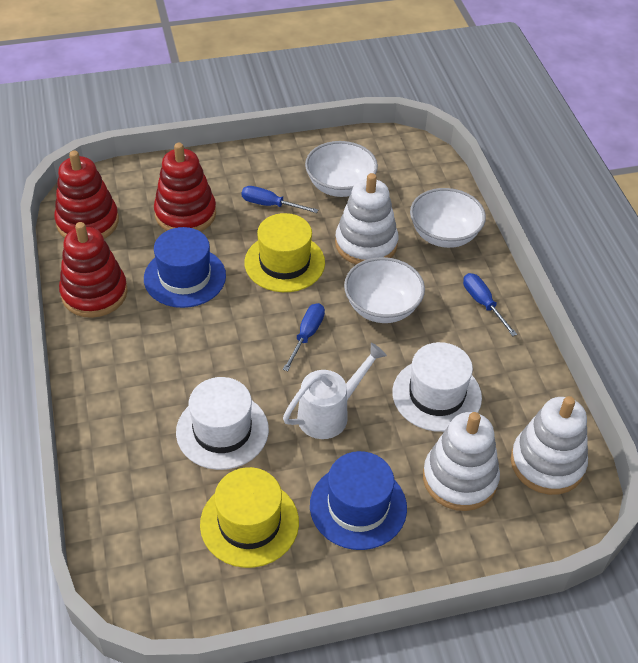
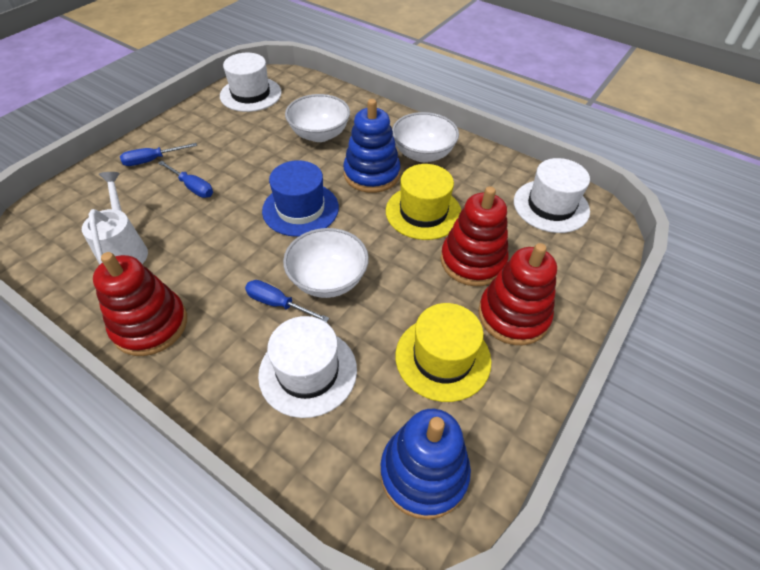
blue hat: 2 -> 1
blue stacking toy: 0 -> 2
white hat: 2 -> 3
white stacking toy: 3 -> 0

